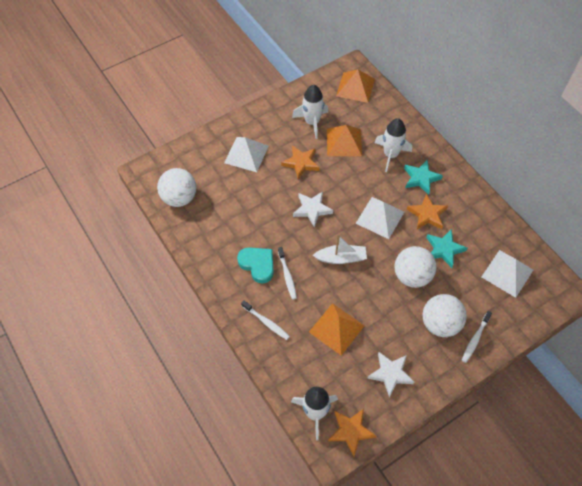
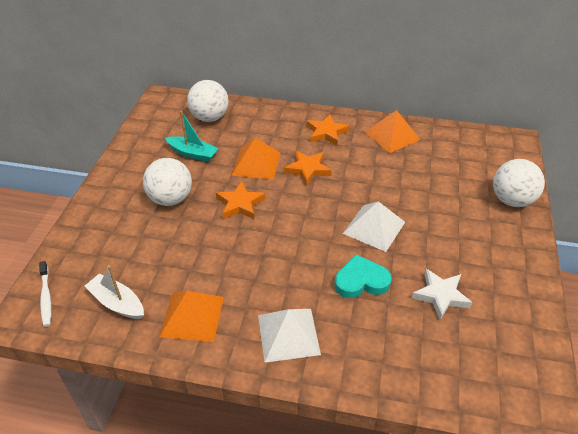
turquoise boat: 0 -> 1
turquoise star: 2 -> 0
white pyramid: 3 -> 2
white rocket: 3 -> 0
white star: 2 -> 1
white toothbrush: 3 -> 1

